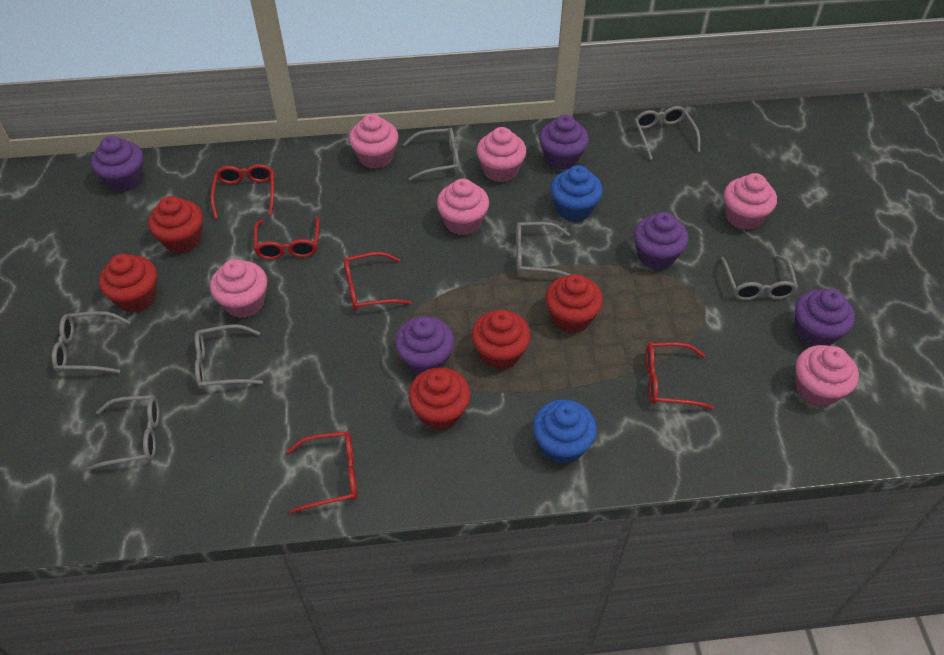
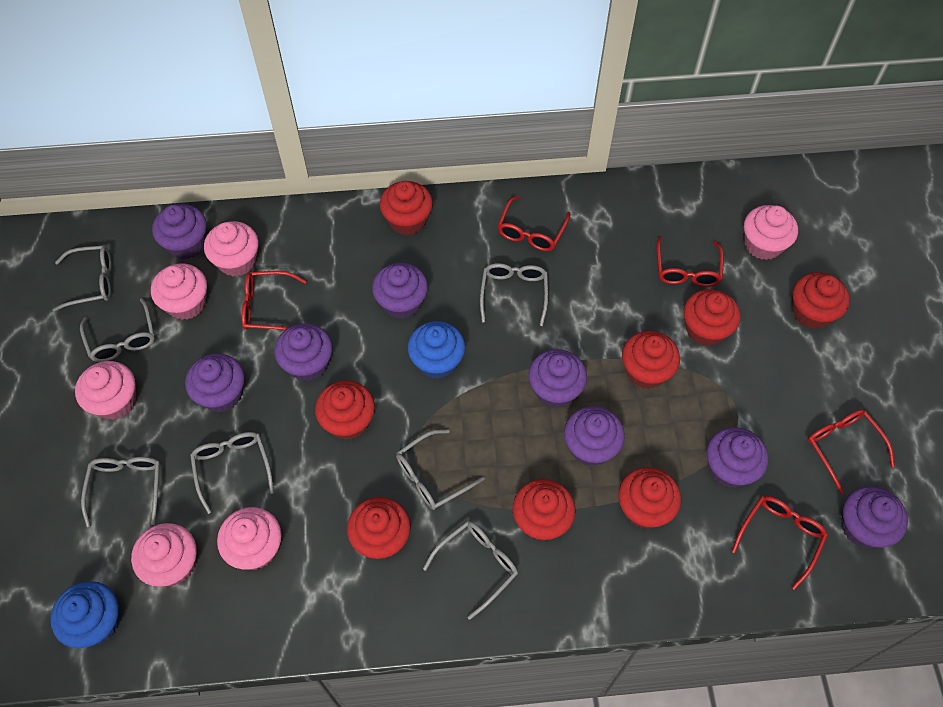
purple cupcake: 5 -> 8
red cupcake: 5 -> 8

